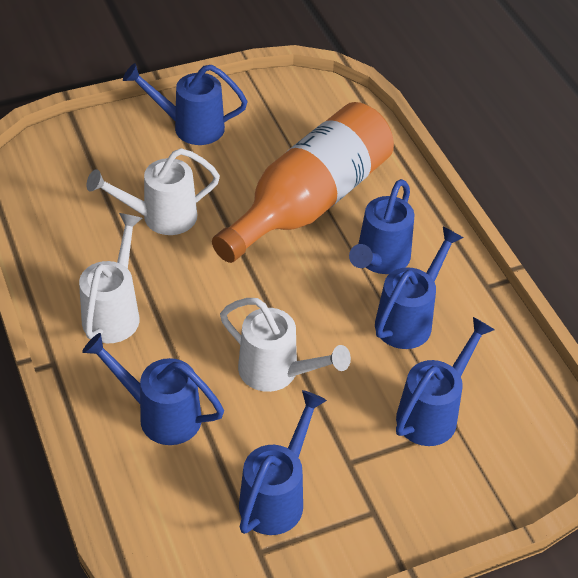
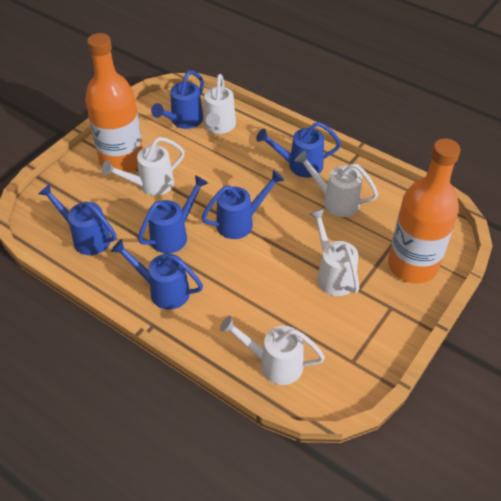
orange bottle: 1 -> 2
white watering can: 3 -> 5

